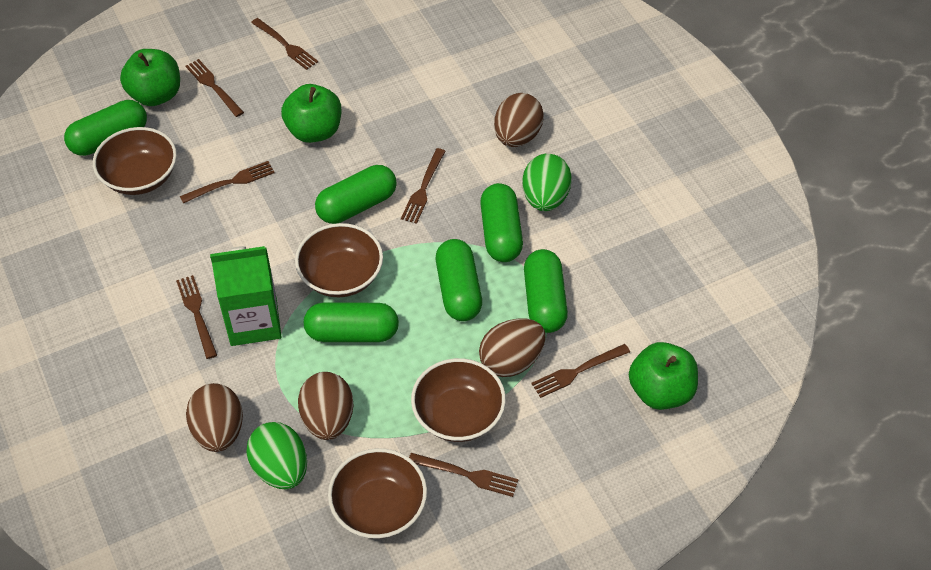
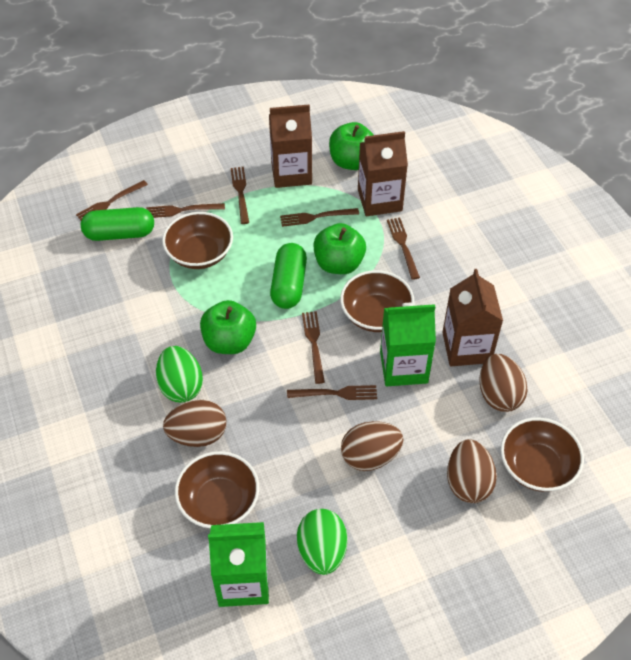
brown carton: 0 -> 3
green capsule: 6 -> 2
green carton: 1 -> 2

